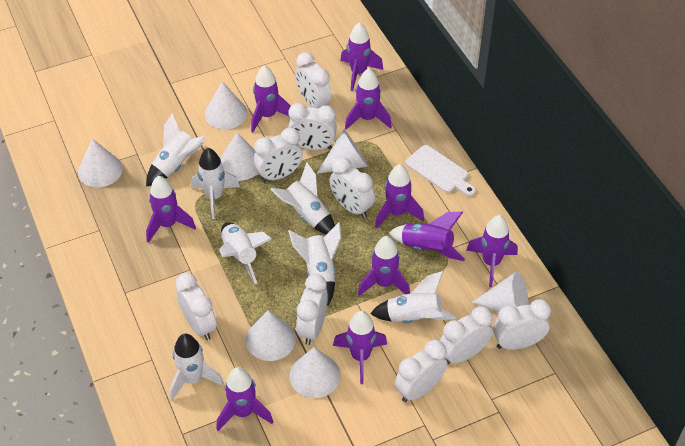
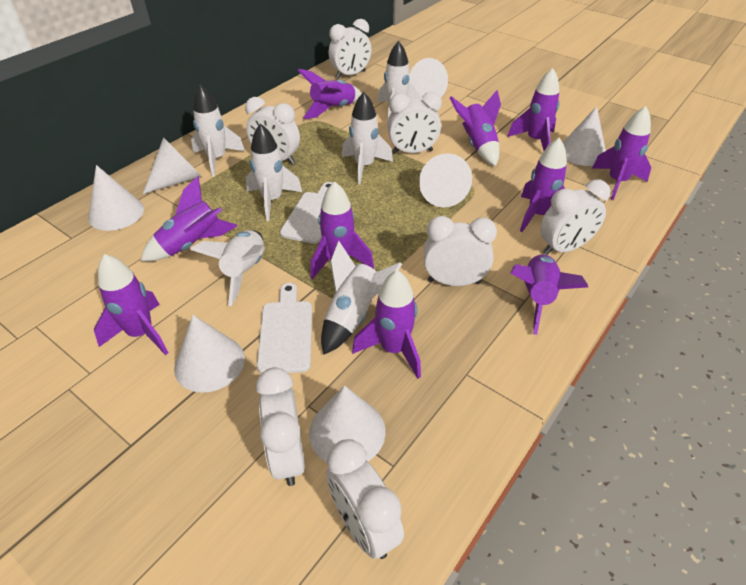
white clock: 9 -> 7
white cutting board: 1 -> 2
white rocket: 7 -> 6

